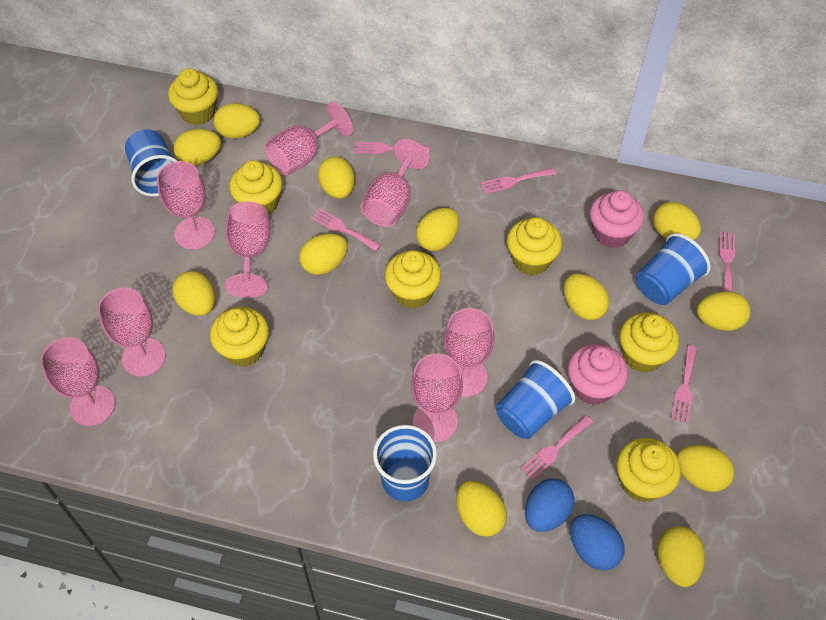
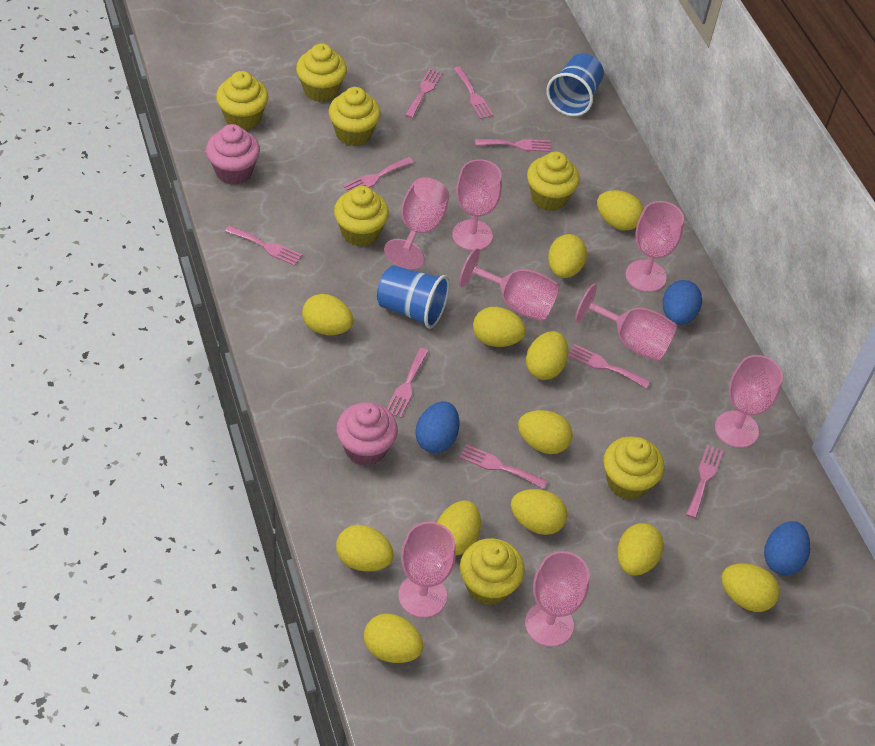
blue cup: 4 -> 2
blue egg: 2 -> 3
pink fork: 6 -> 9

